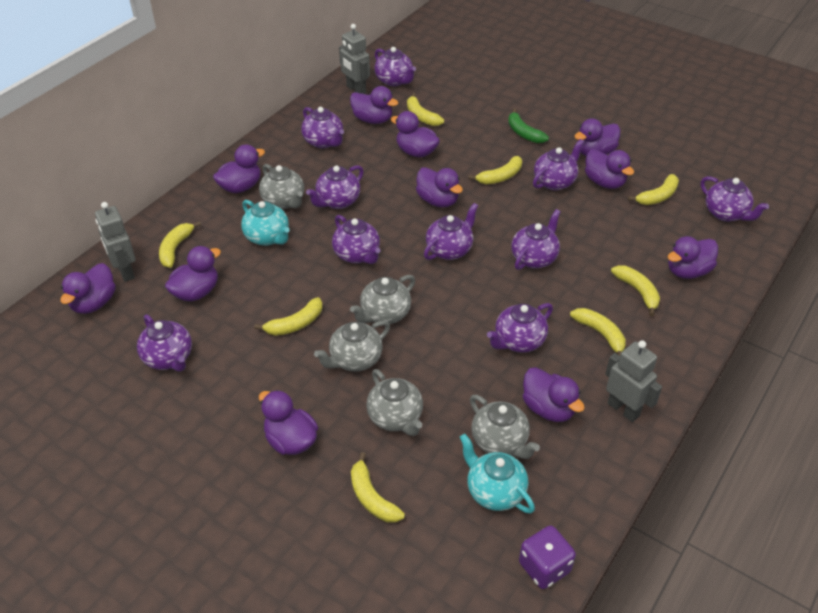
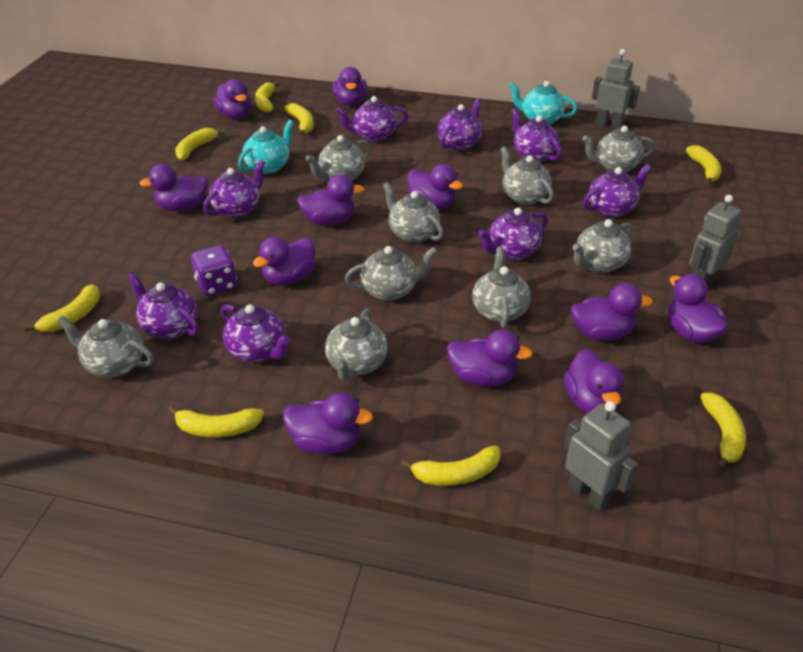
green banana: 1 -> 0
grey teapot: 5 -> 9
purple teapot: 10 -> 8

